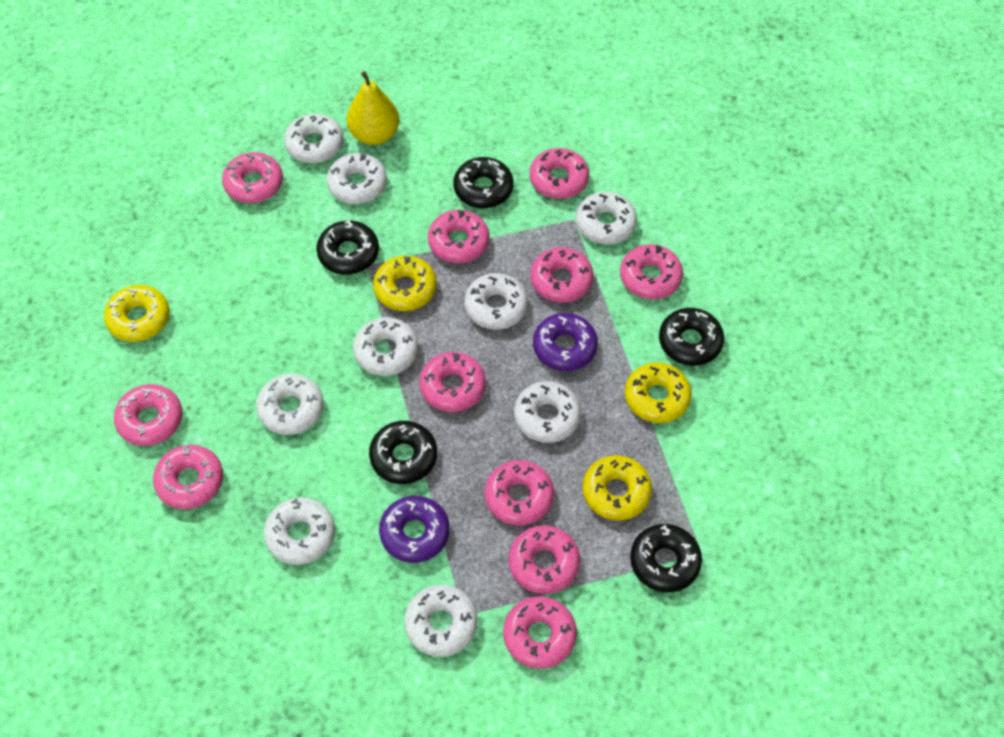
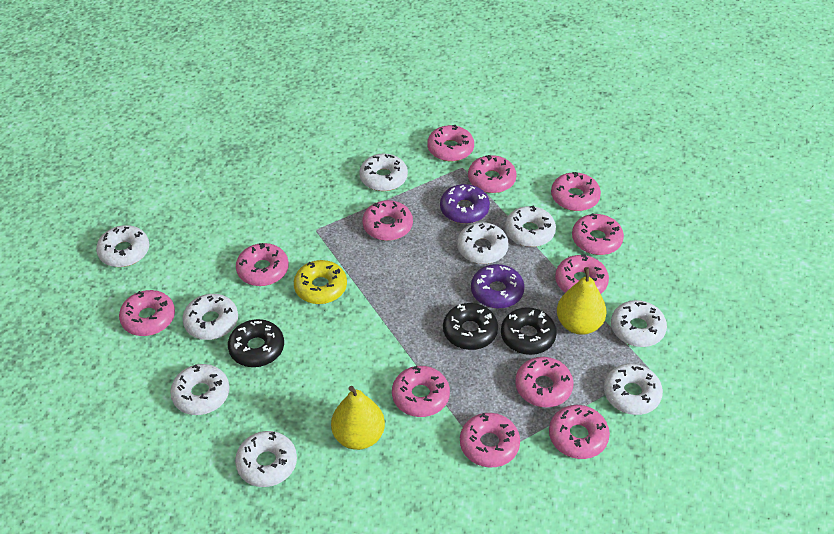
black donut: 5 -> 3
pink donut: 11 -> 12
yellow donut: 4 -> 1
yellow pear: 1 -> 2

